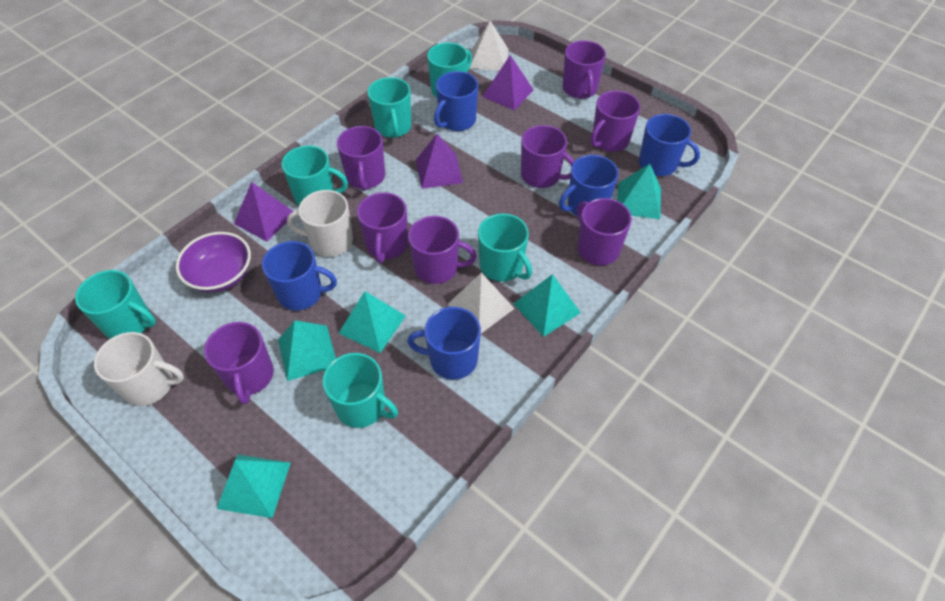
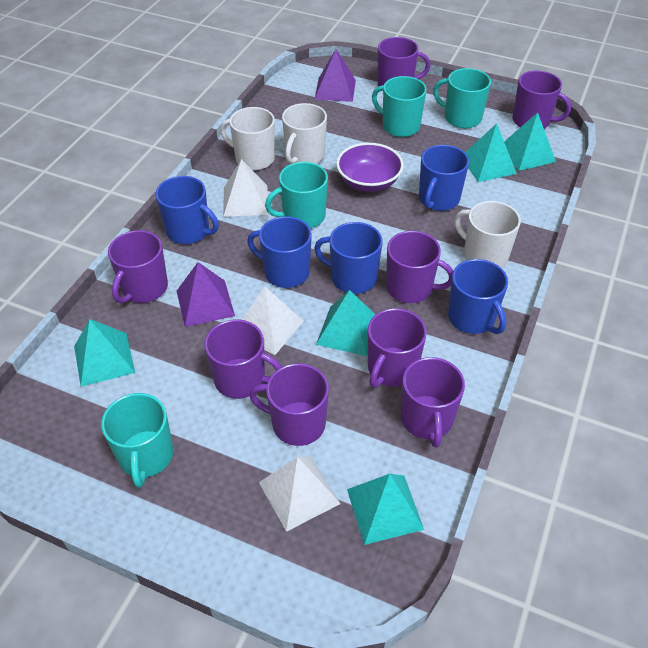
purple pyramid: 3 -> 2
turquoise mug: 6 -> 4
white mug: 2 -> 3
white pyramid: 2 -> 3

